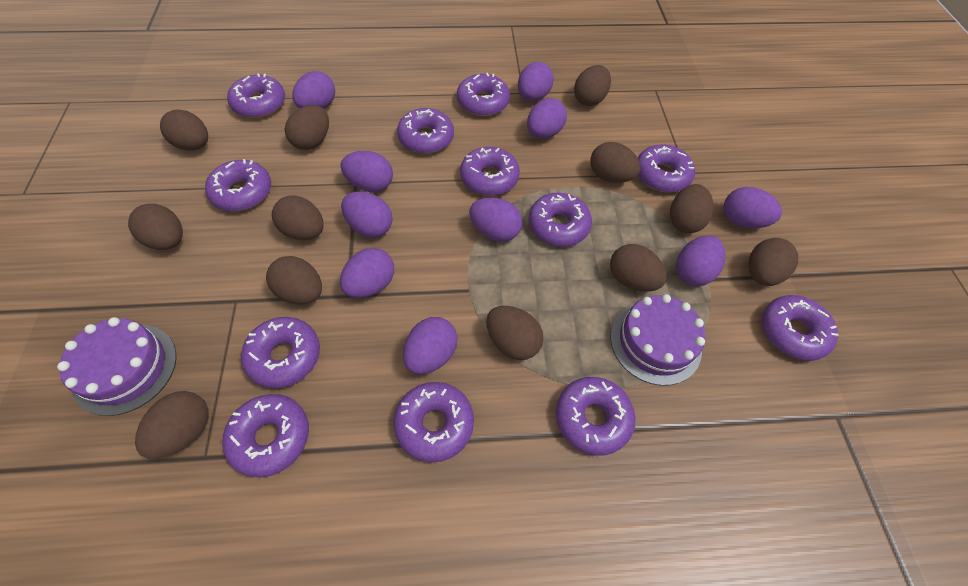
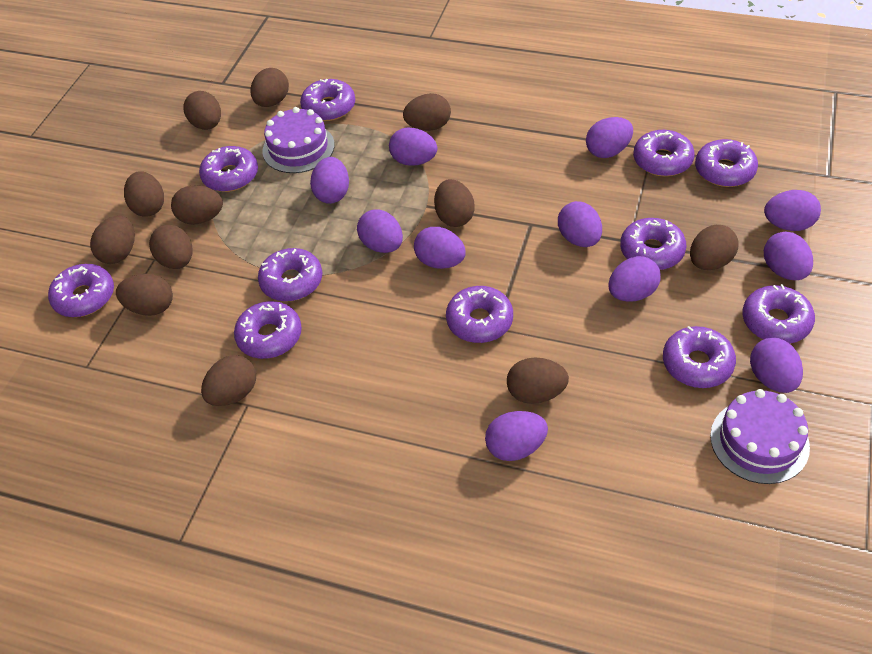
purple donut: 12 -> 11
purple egg: 10 -> 11

